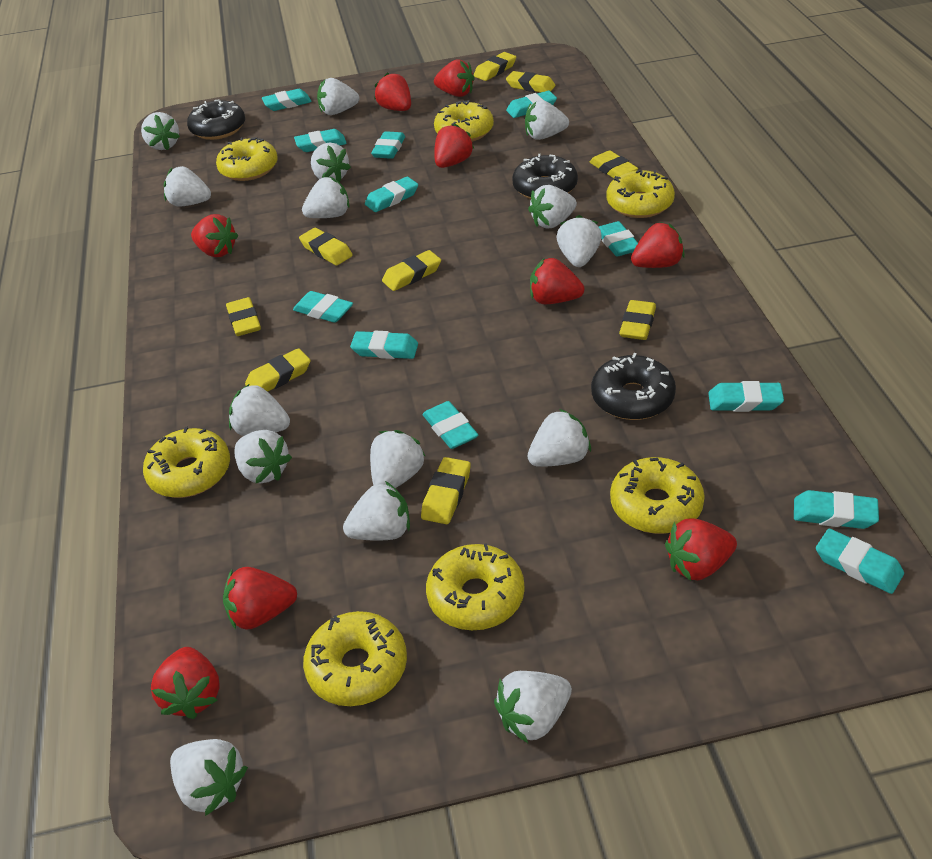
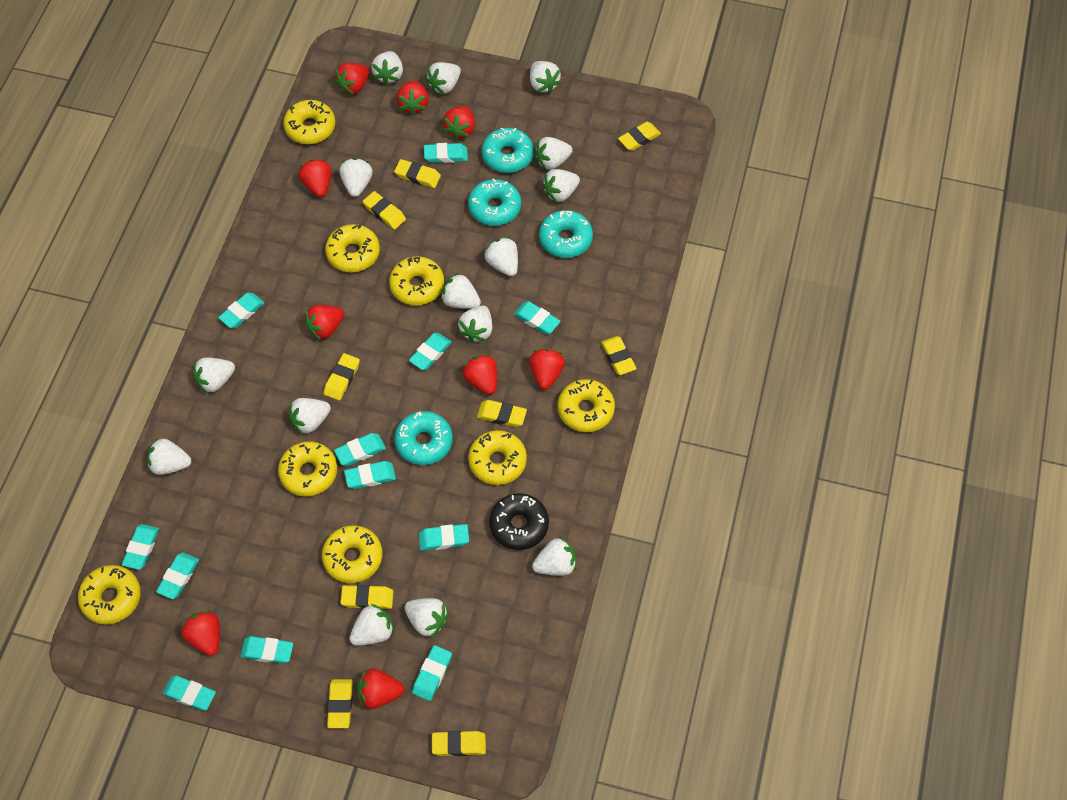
black donut: 3 -> 1
turquoise donut: 0 -> 4
yellow donut: 7 -> 8

